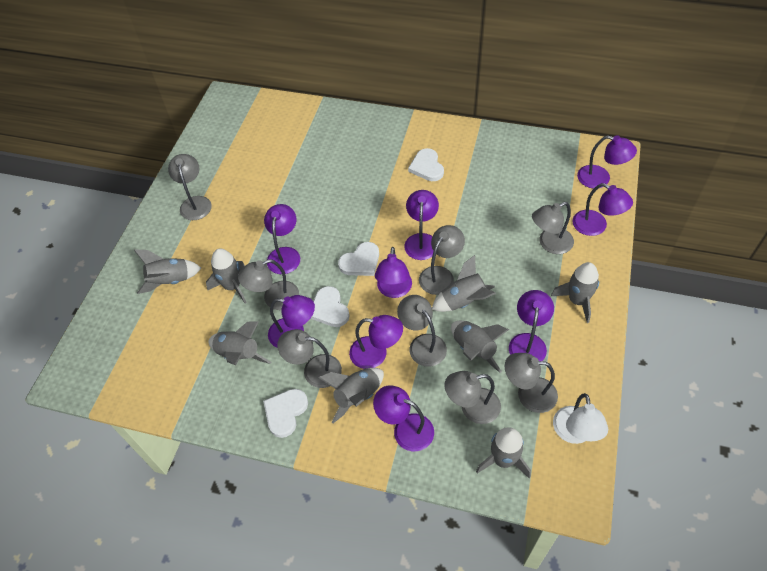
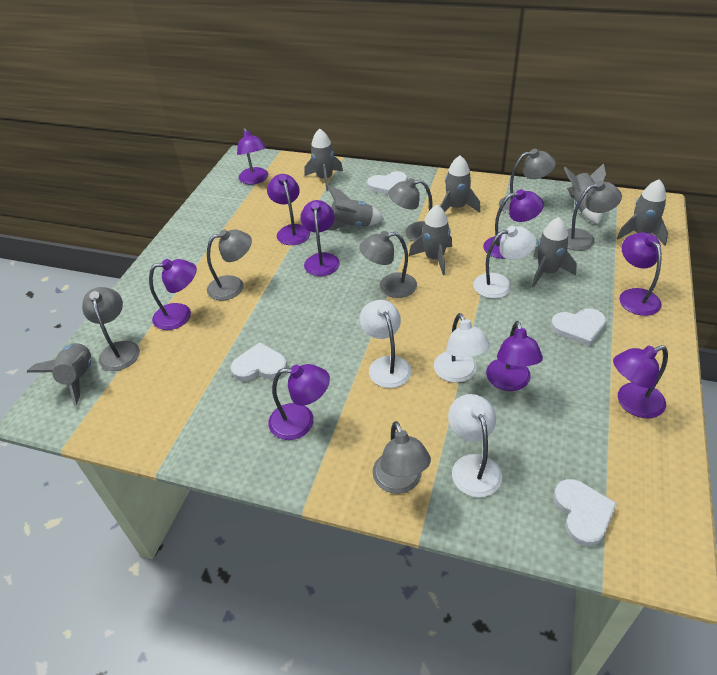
grey lamp: 8 -> 7
white lamp: 1 -> 4

